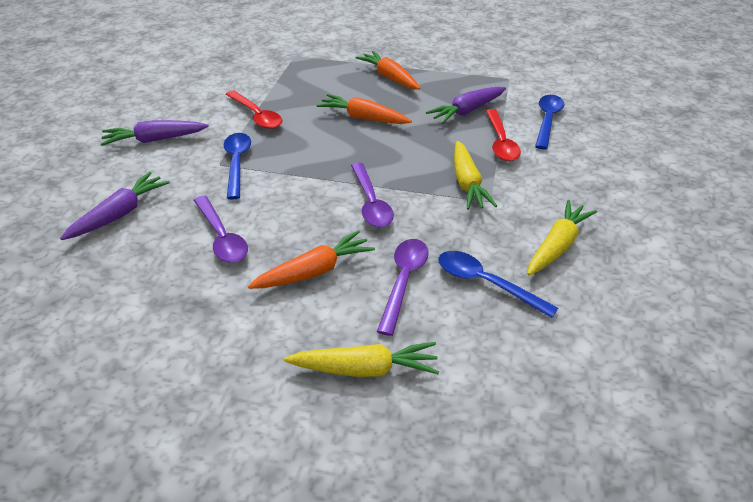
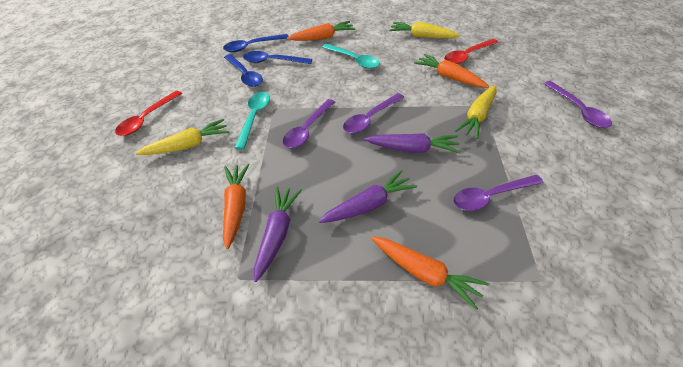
orange carrot: 3 -> 4
purple spoon: 3 -> 4
turquoise spoon: 0 -> 2

